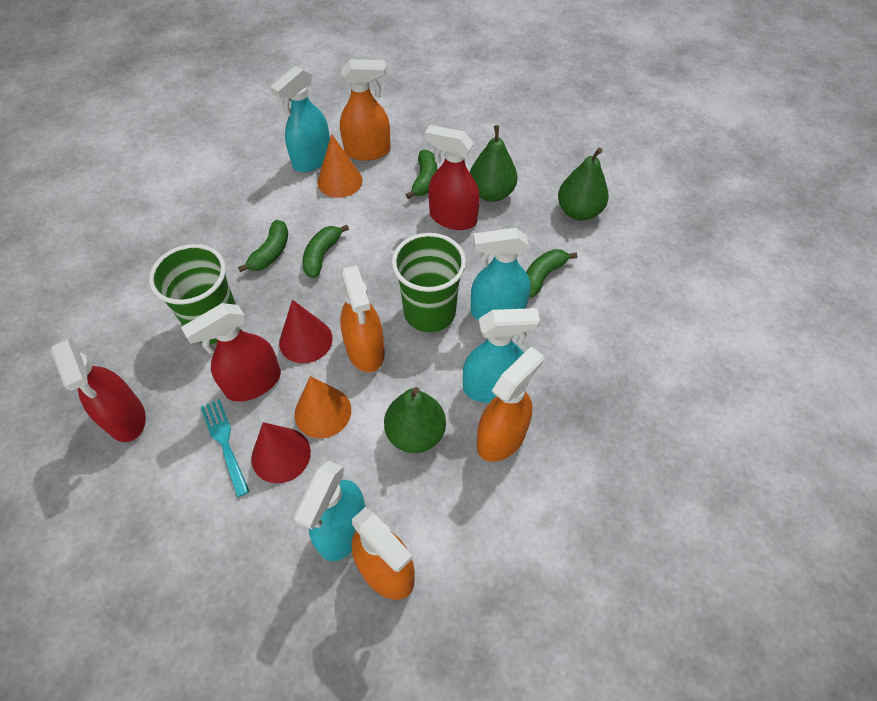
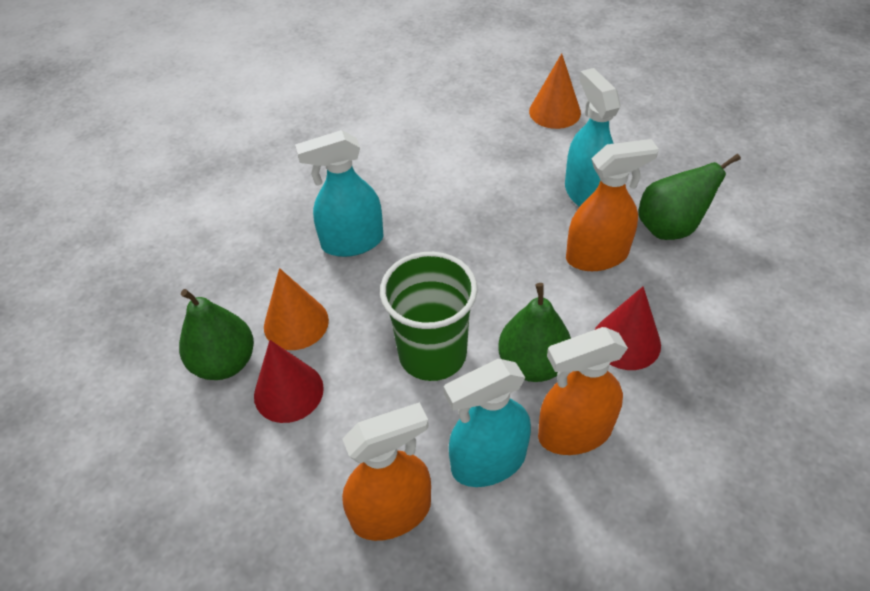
green banana: 4 -> 0
green cup: 2 -> 1
orange spray bottle: 4 -> 3
red spray bottle: 3 -> 0
turquoise fork: 1 -> 0
turquoise spray bottle: 4 -> 3

